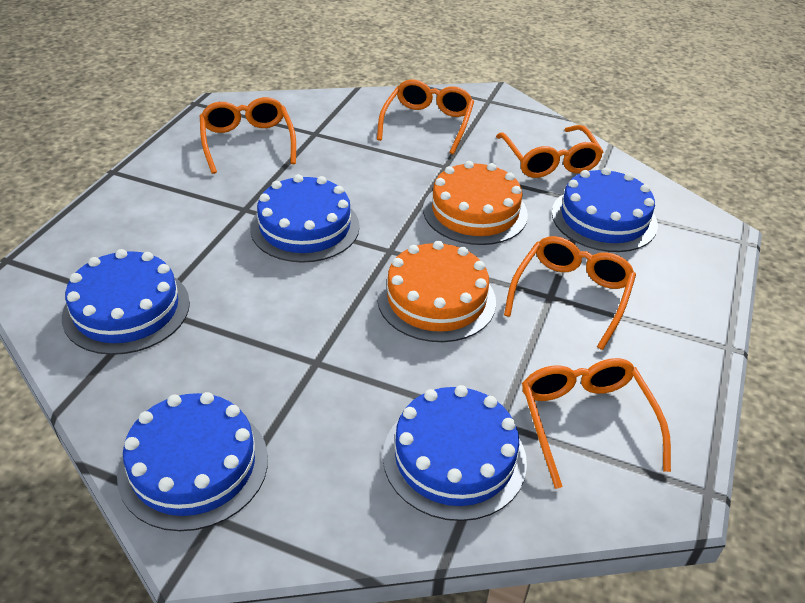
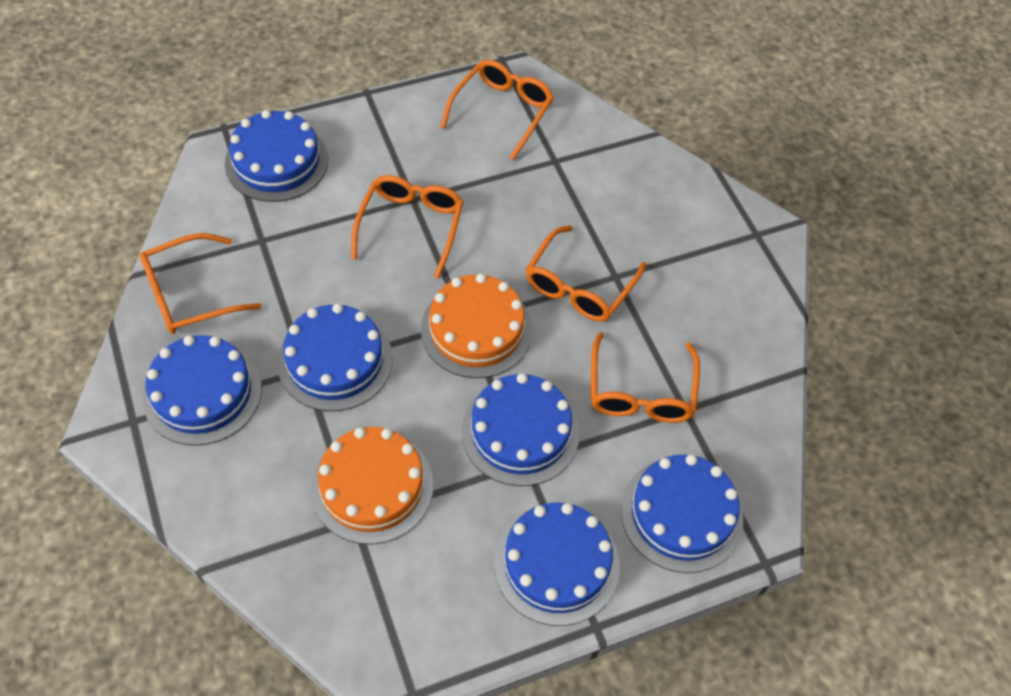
blue cake: 5 -> 6

